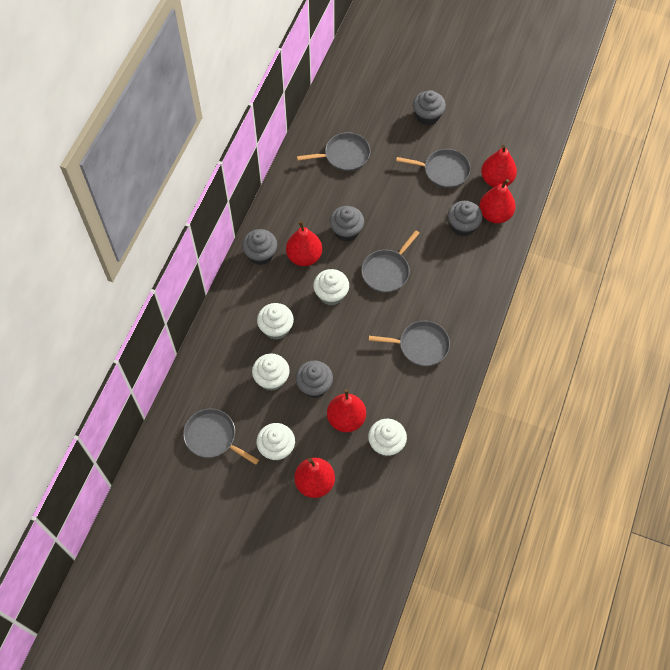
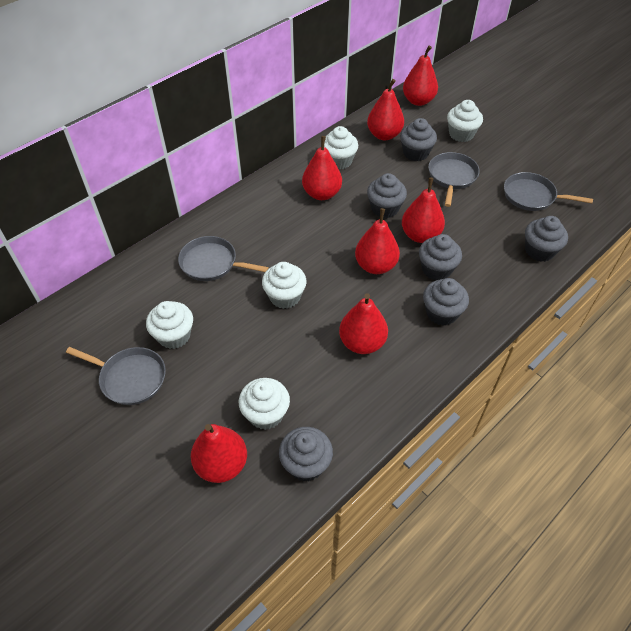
grey cupcake: 5 -> 6
grey pan: 5 -> 4
red pear: 5 -> 7

